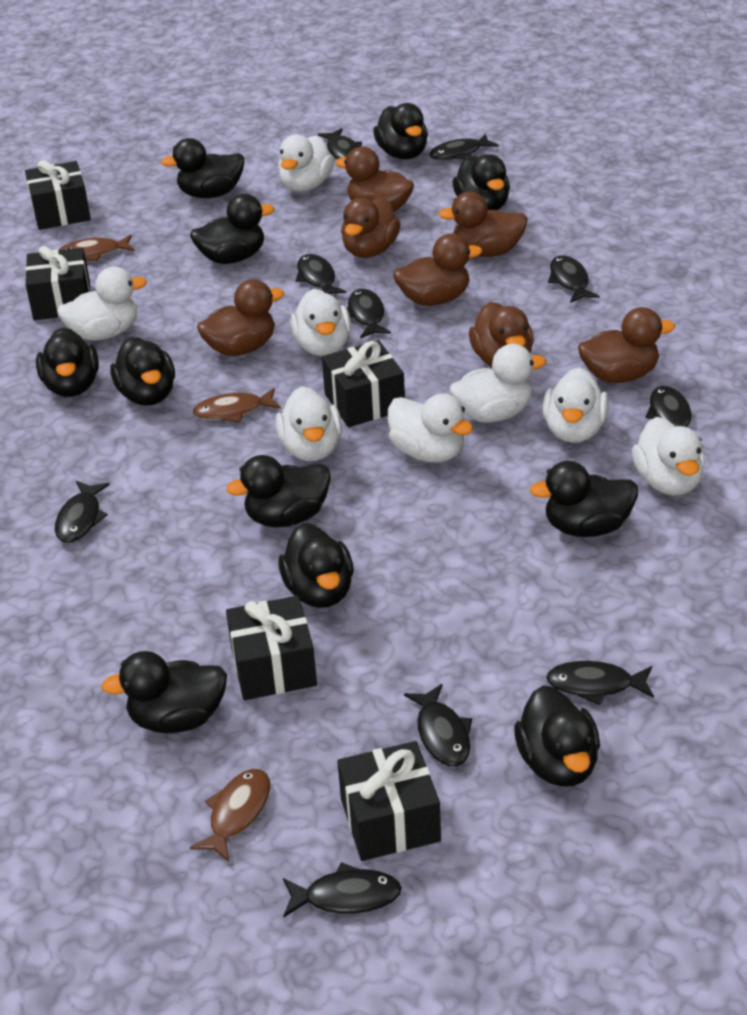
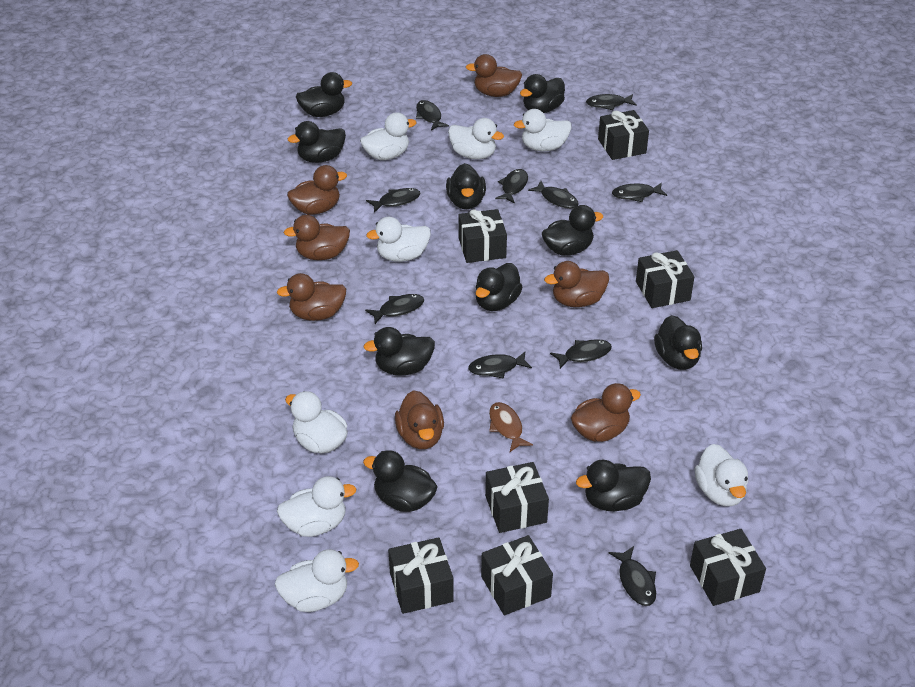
black duck: 11 -> 10
black gift: 5 -> 7
brown fish: 3 -> 1

